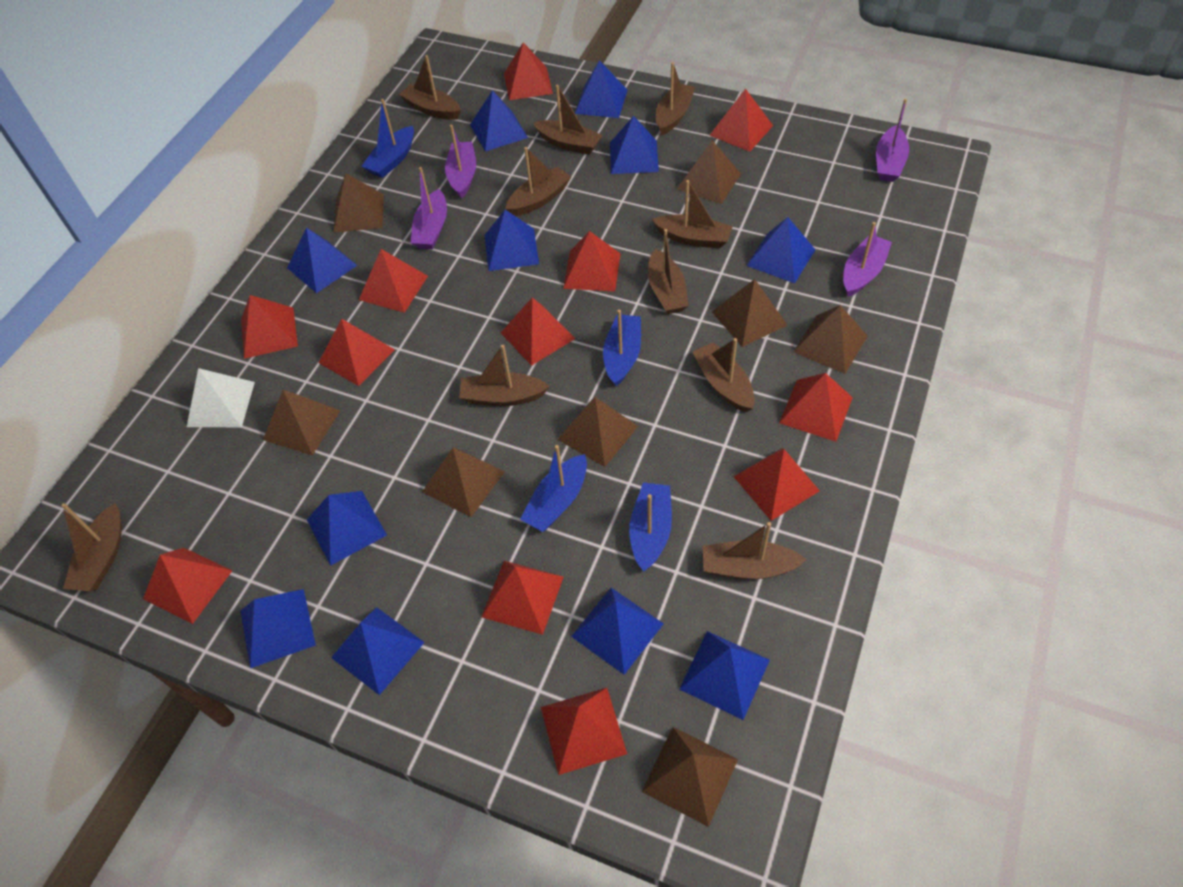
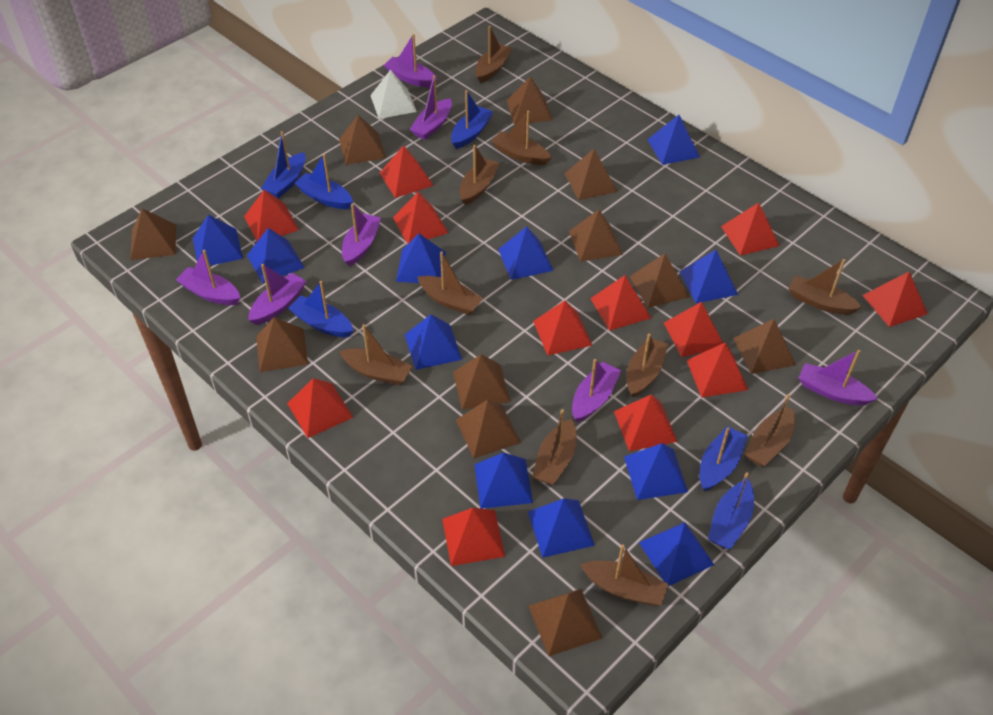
blue boat: 4 -> 6
brown pyramid: 8 -> 11
purple boat: 4 -> 7

